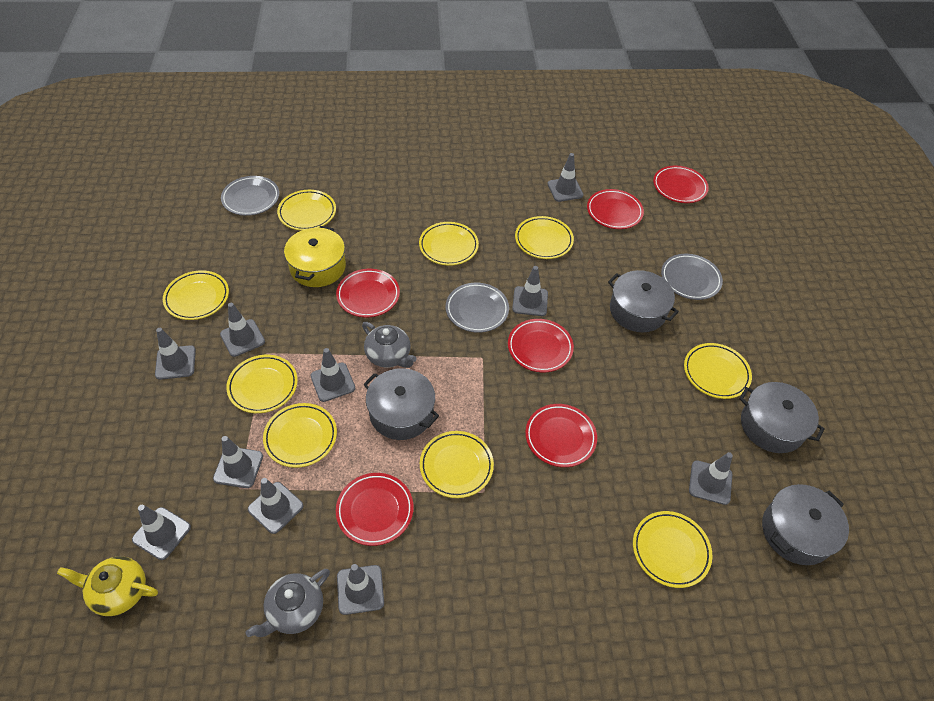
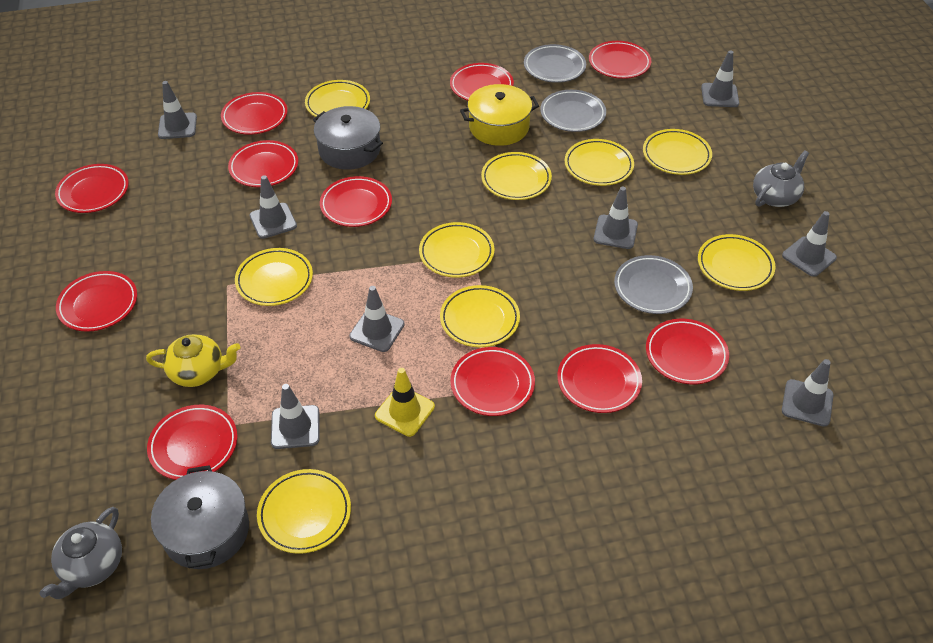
grey pot: 4 -> 2
grey traffic cone: 10 -> 8
red plate: 6 -> 11
yellow traffic cone: 0 -> 1

